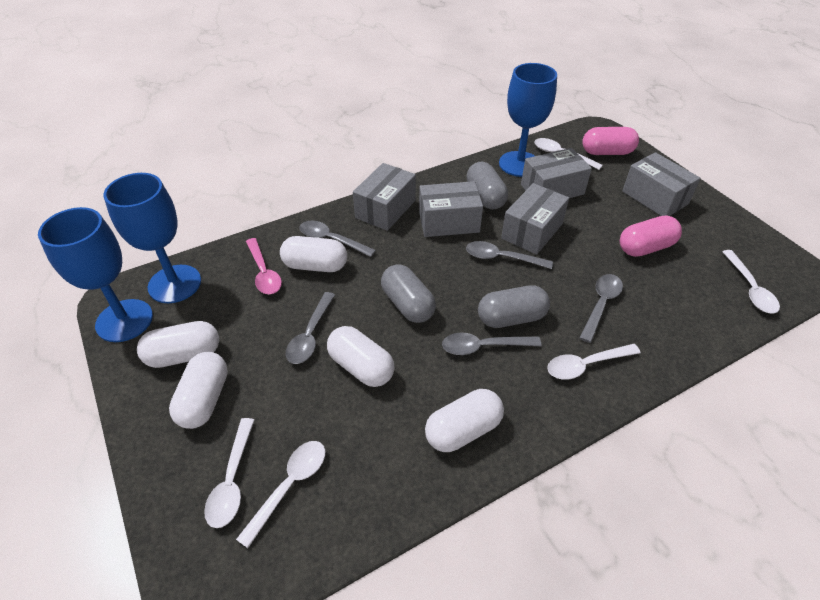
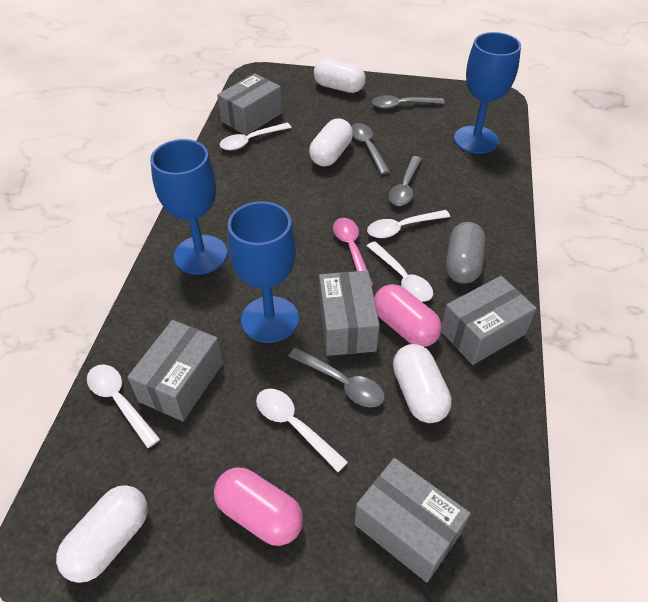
grey capsule: 3 -> 1
grey spoon: 5 -> 4
white capsule: 5 -> 4

